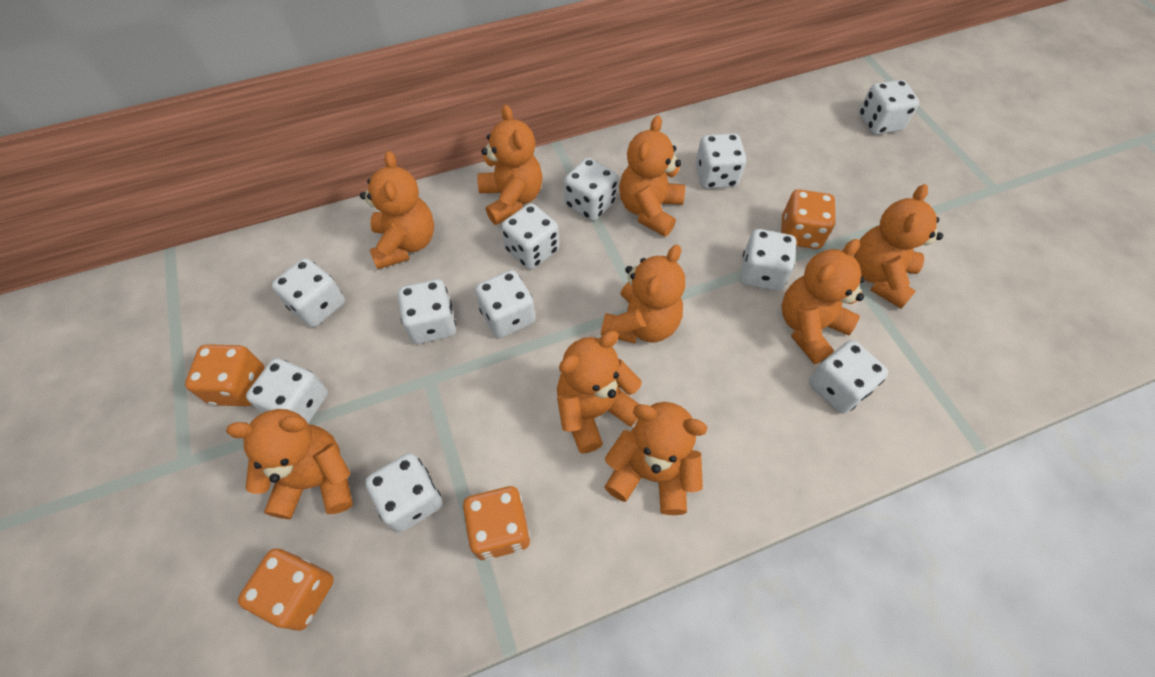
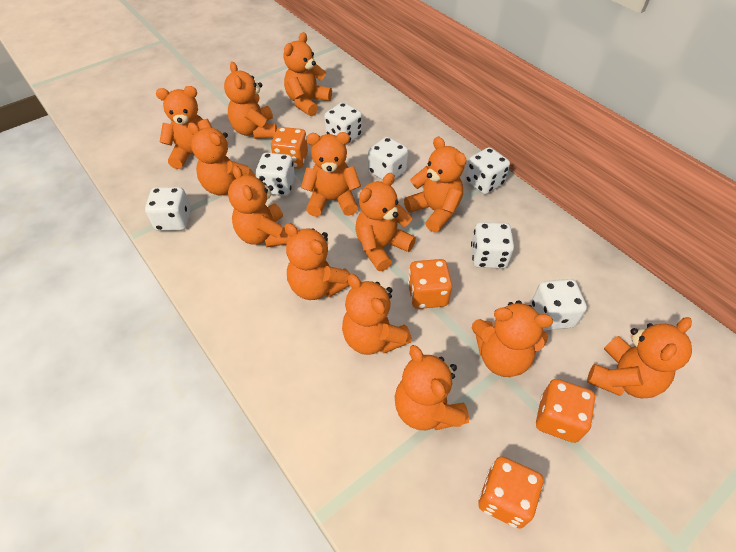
orange teddy bear: 9 -> 13
white dice: 11 -> 7

